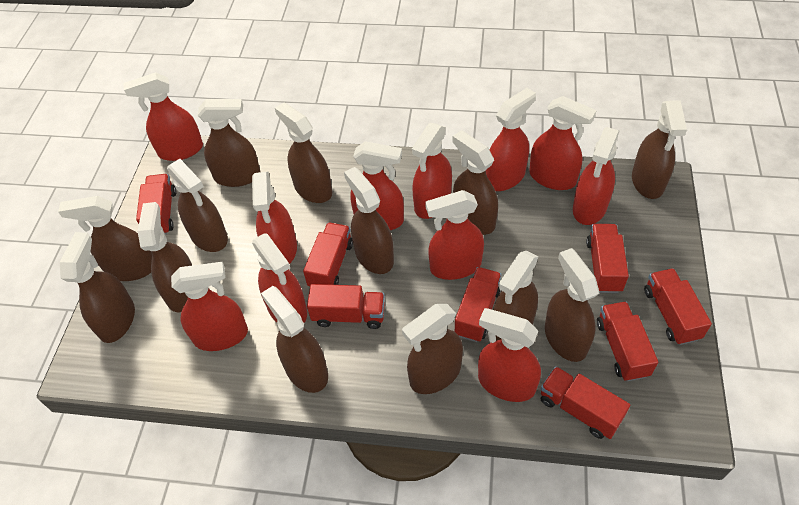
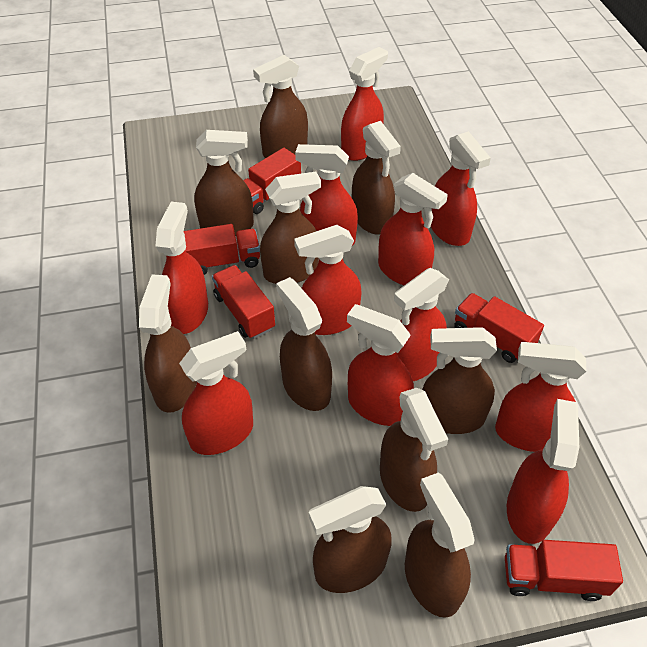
brown spray bottle: 13 -> 10
red truck: 8 -> 5

